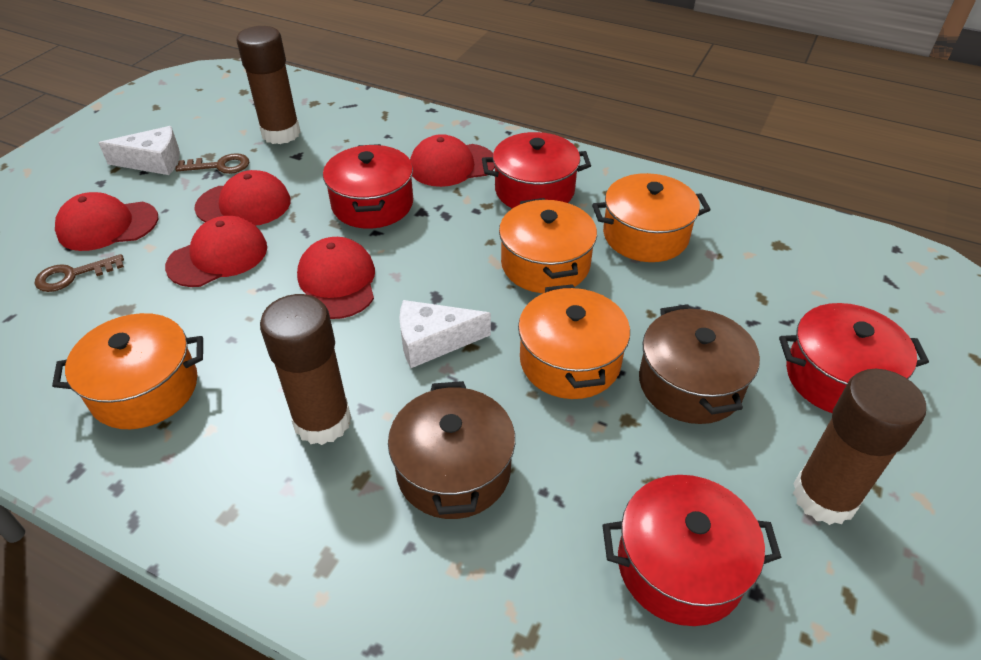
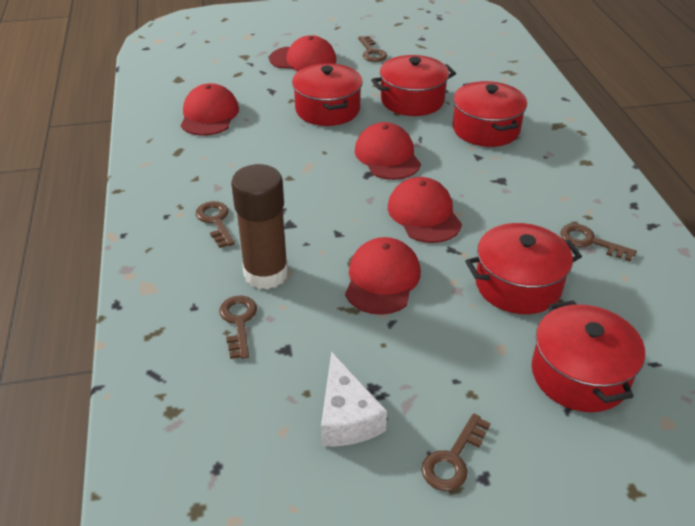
brown glue stick: 3 -> 1
brown key: 2 -> 5
brown pot: 2 -> 0
orange pot: 4 -> 0
red pot: 4 -> 5
white cheese: 2 -> 1

